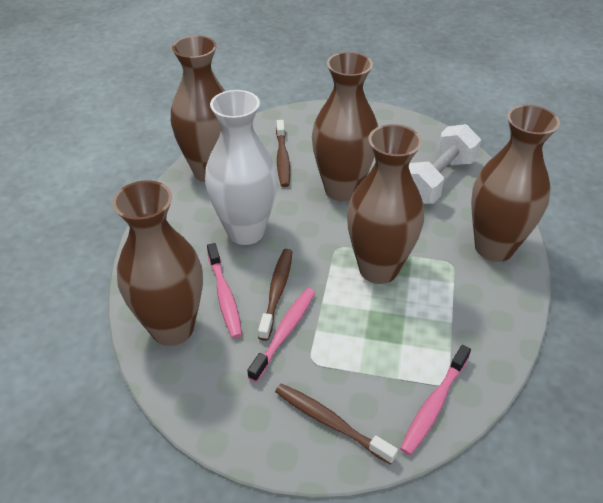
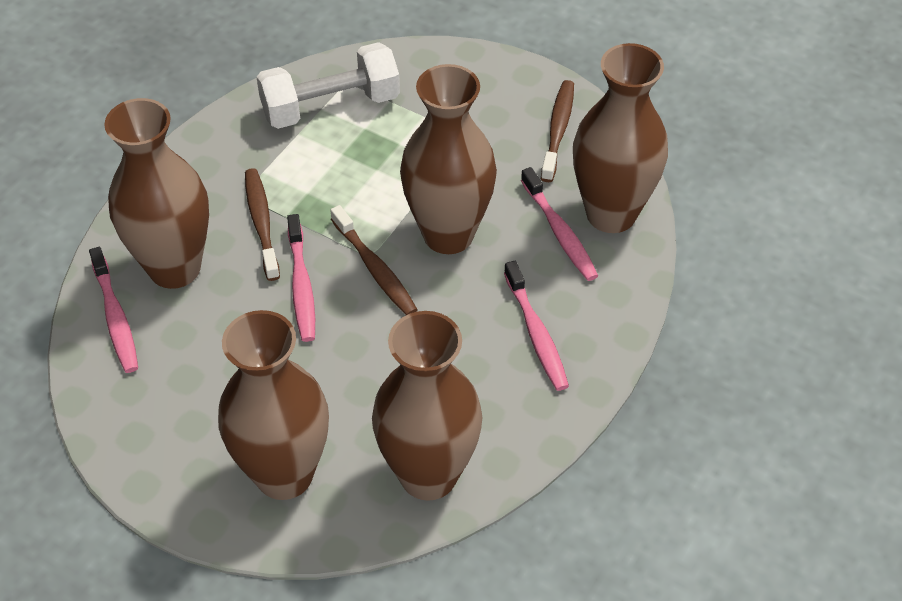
pink toothbrush: 3 -> 4
white vase: 1 -> 0

